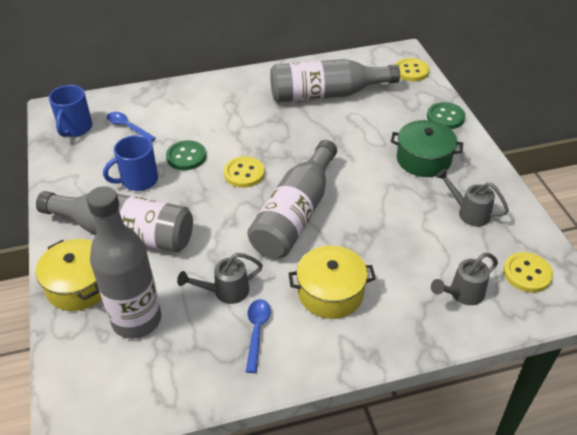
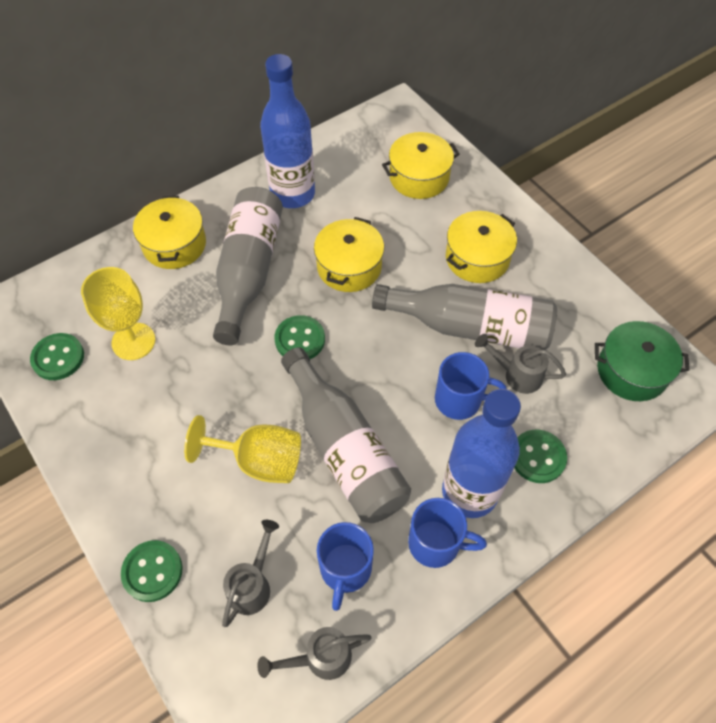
blue bottle: 0 -> 2
blue mug: 2 -> 3
blue spoon: 2 -> 0
green button: 2 -> 4
grey bottle: 4 -> 3
yellow button: 3 -> 0
yellow goblet: 0 -> 2
yellow pot: 2 -> 4

